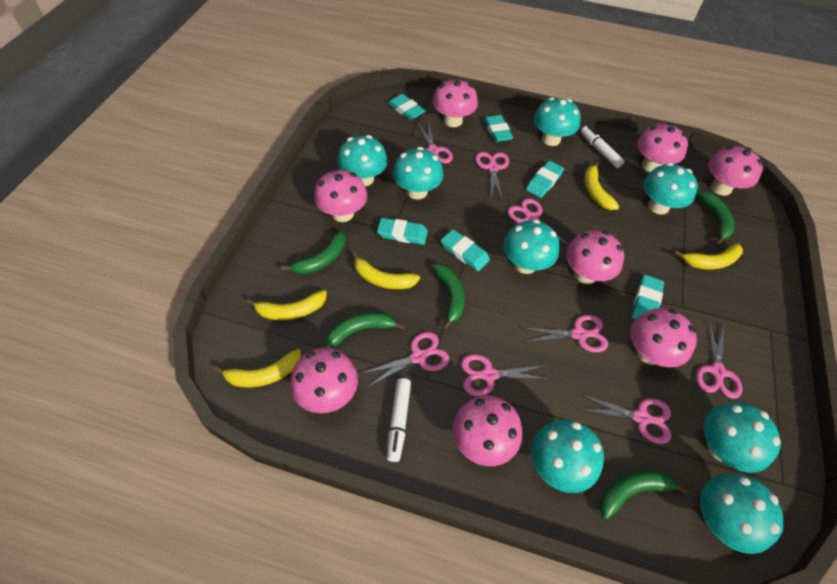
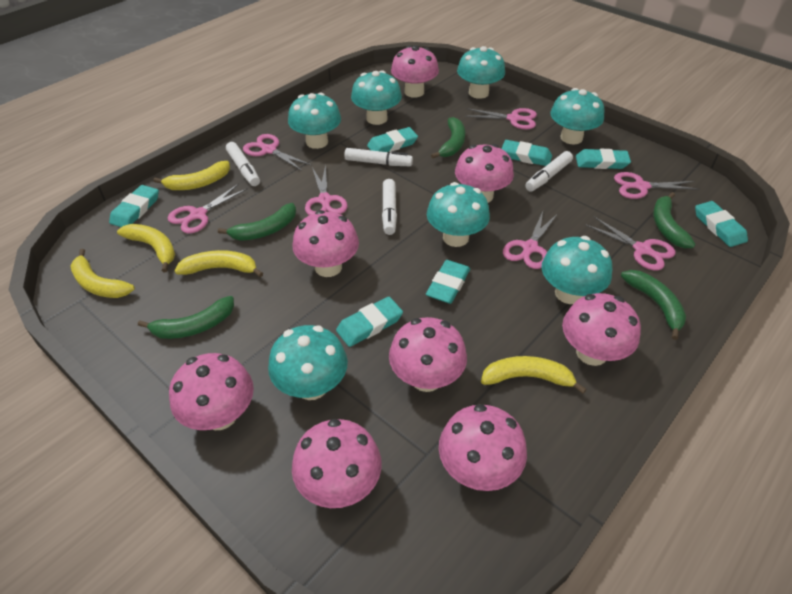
pink scissors: 8 -> 7
turquoise eraser: 6 -> 7
turquoise mushroom: 8 -> 7
white marker: 2 -> 4

